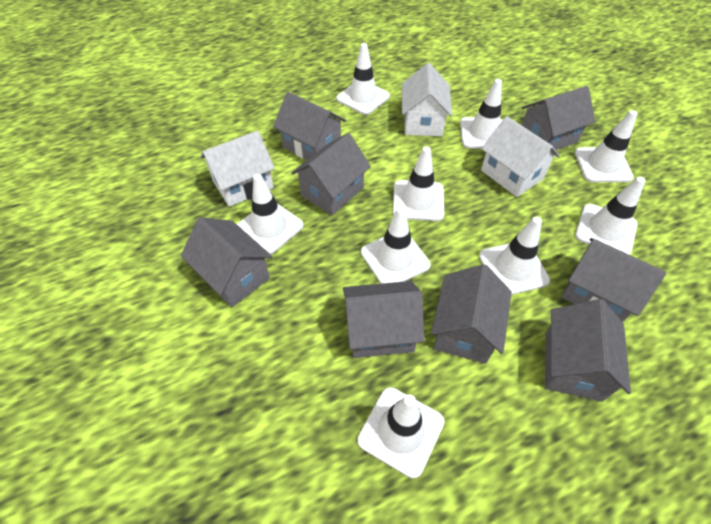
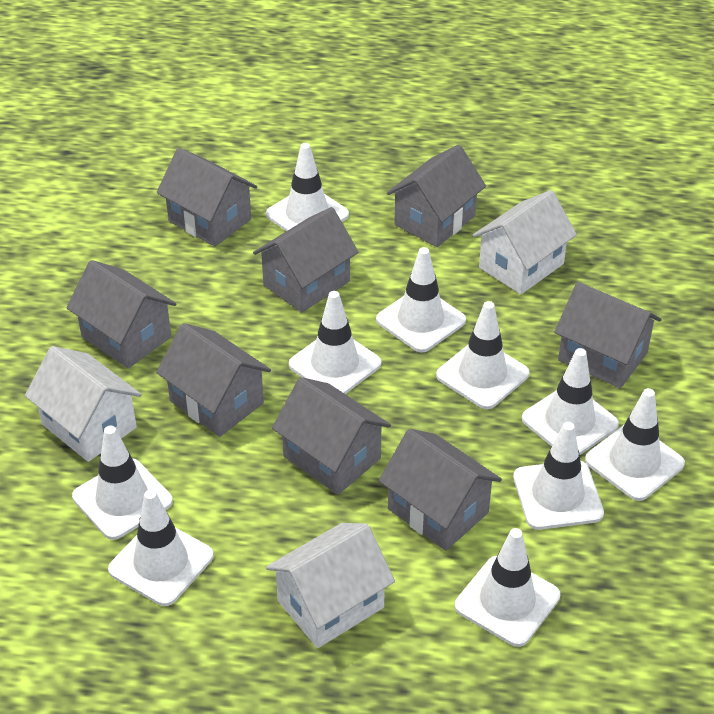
white traffic cone: 9 -> 10

